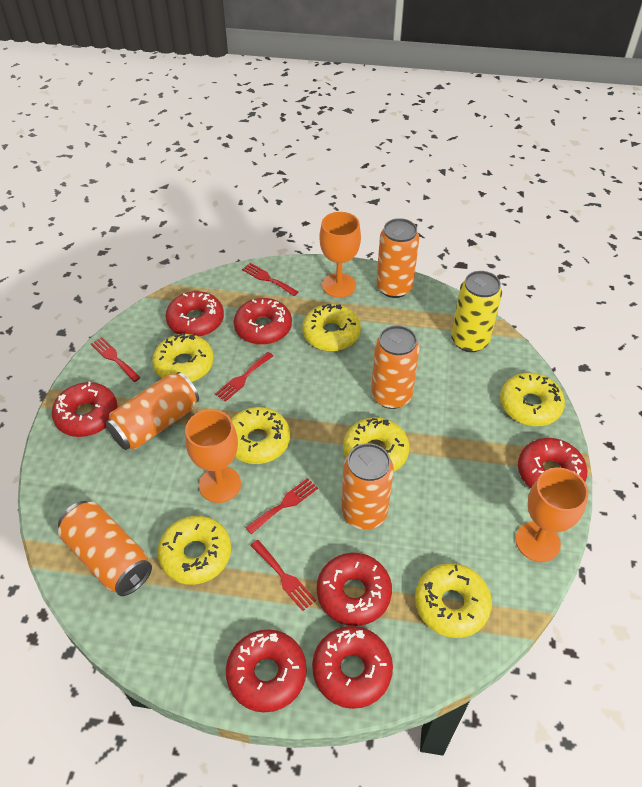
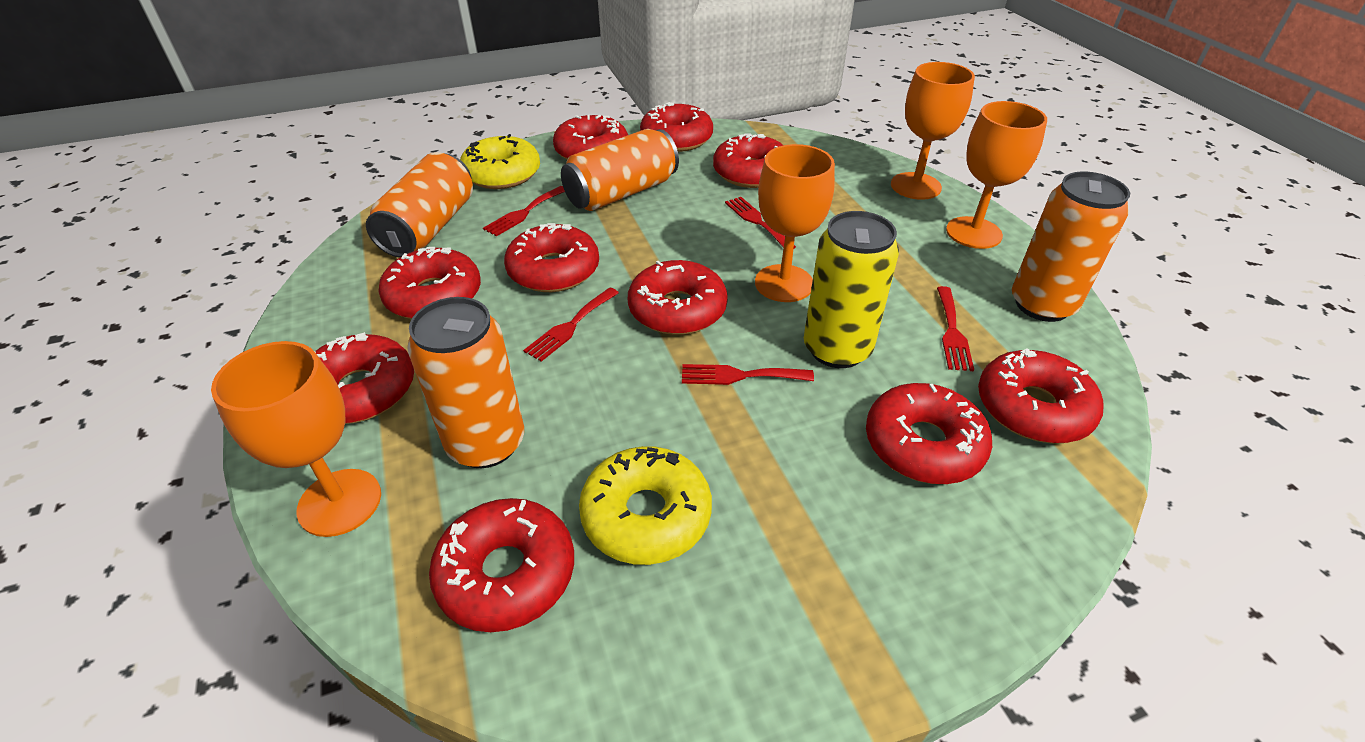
orange can: 5 -> 4
orange goblet: 3 -> 4
red donut: 7 -> 10
yellow donut: 7 -> 2

